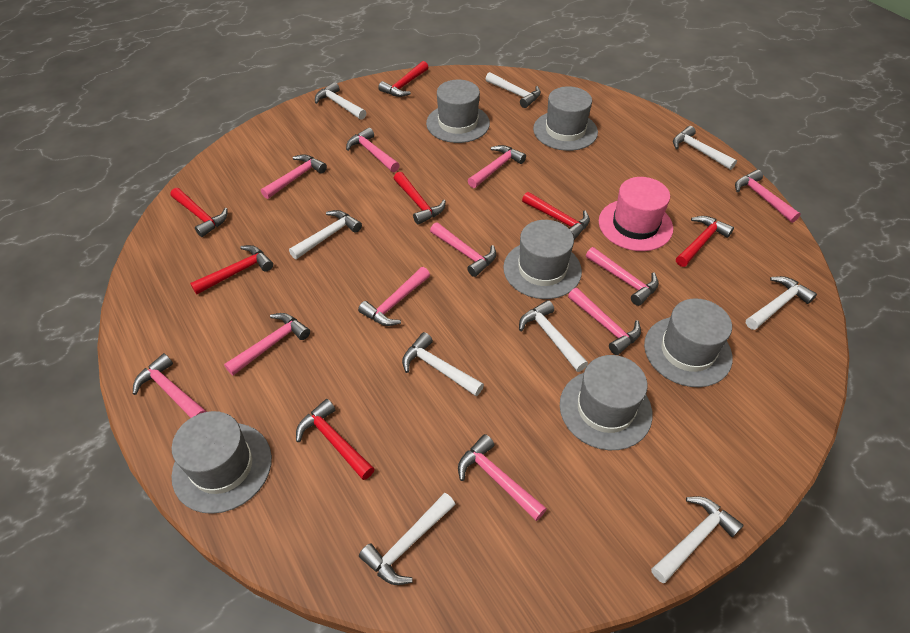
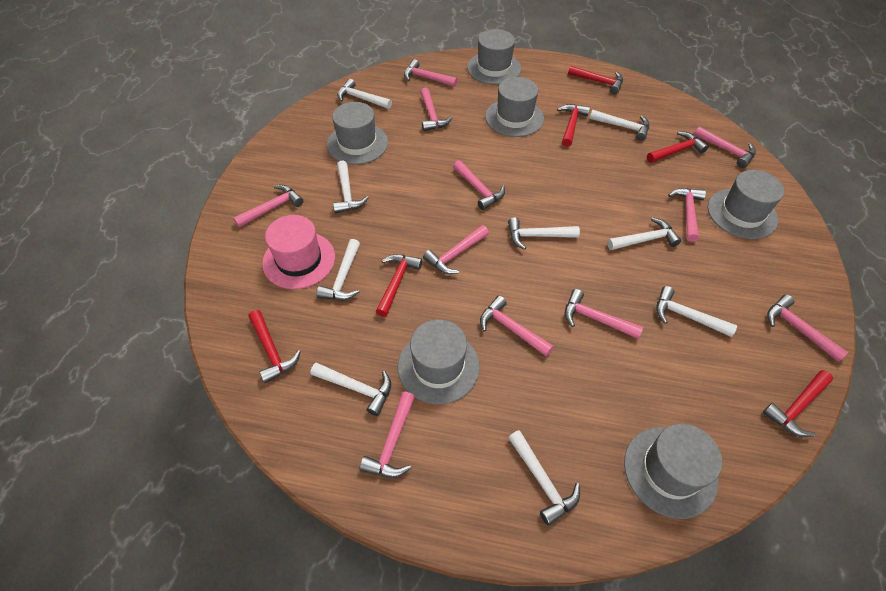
red hammer: 7 -> 6

